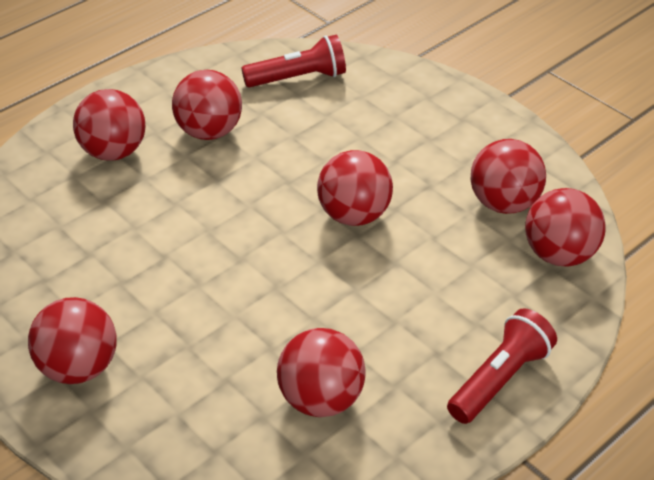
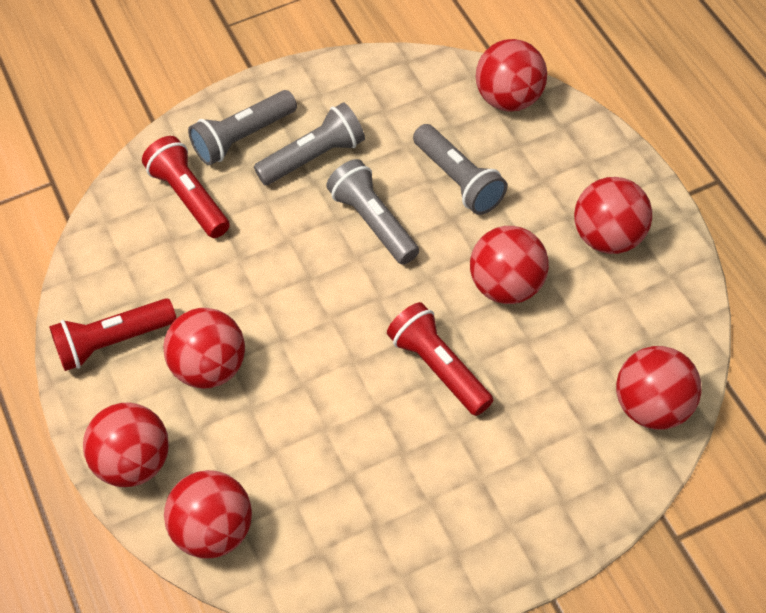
grey flashlight: 0 -> 4
red flashlight: 2 -> 3

